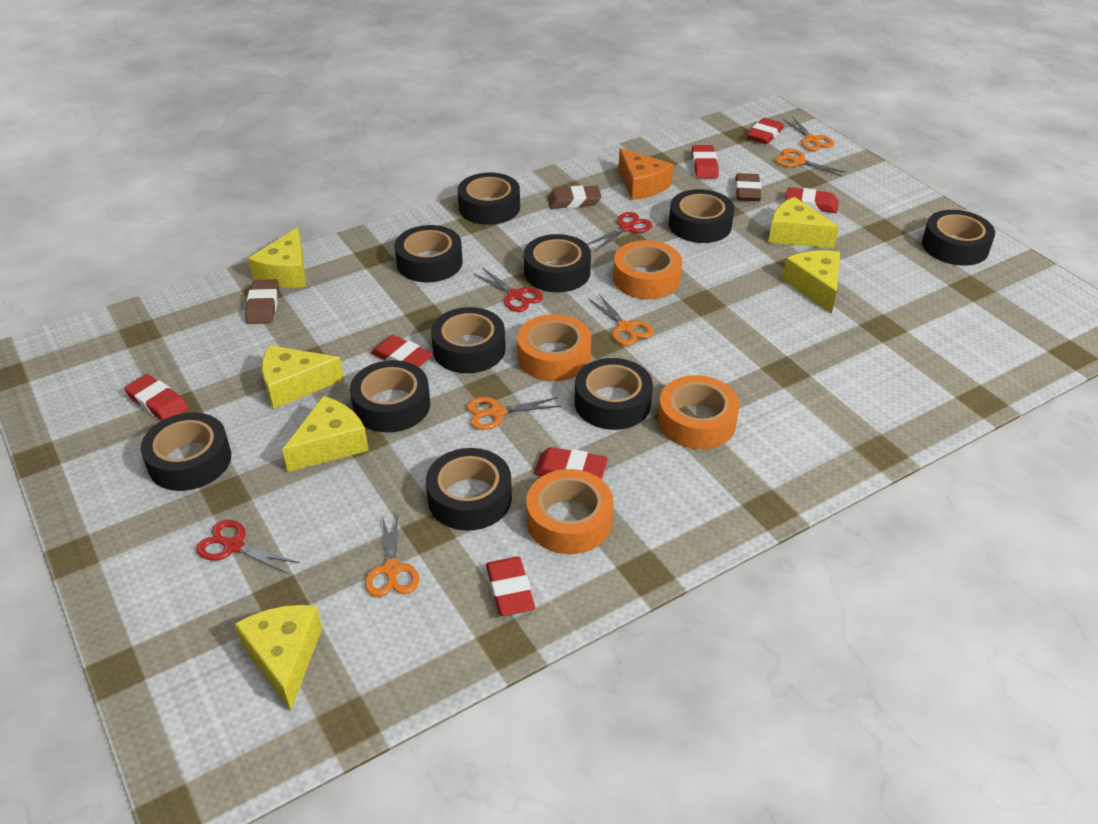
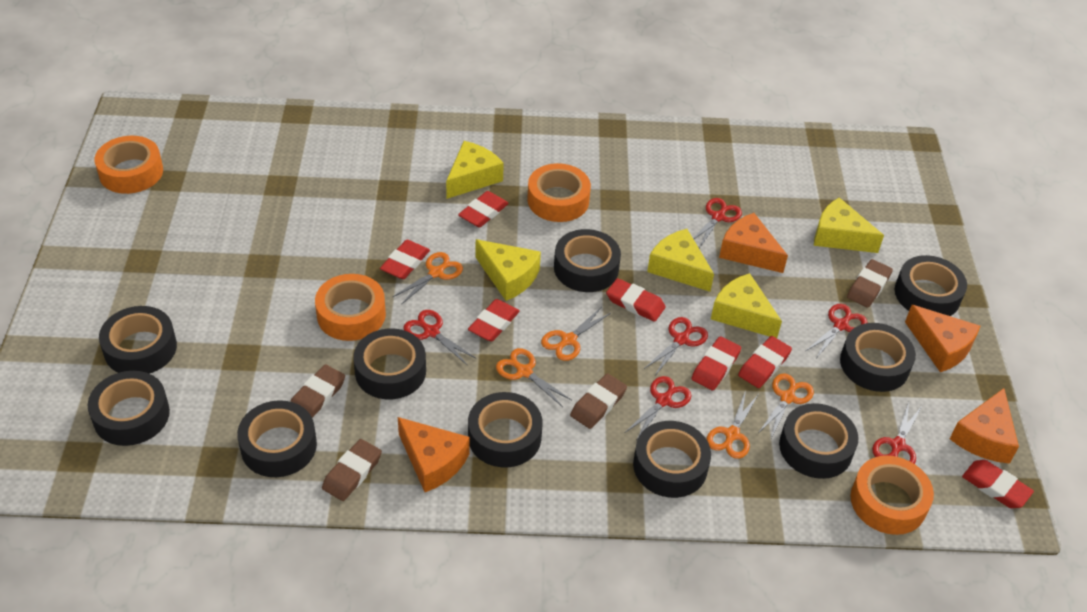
brown eraser: 3 -> 4
orange cheese: 1 -> 4
red scissors: 3 -> 6
yellow cheese: 6 -> 5

